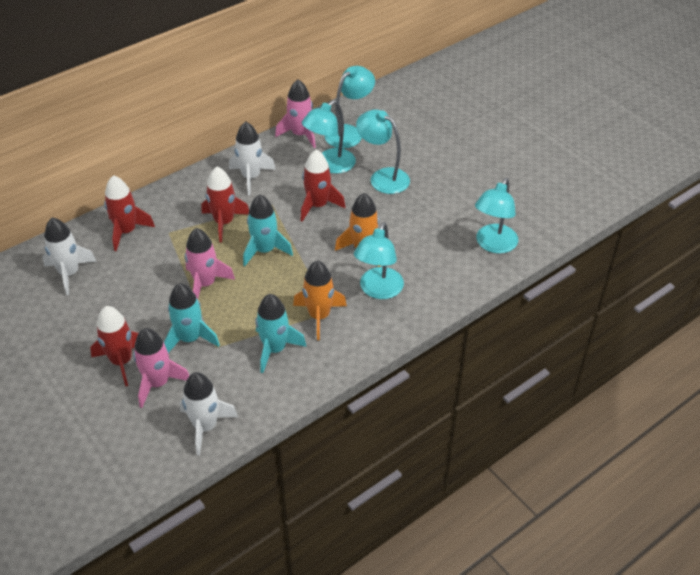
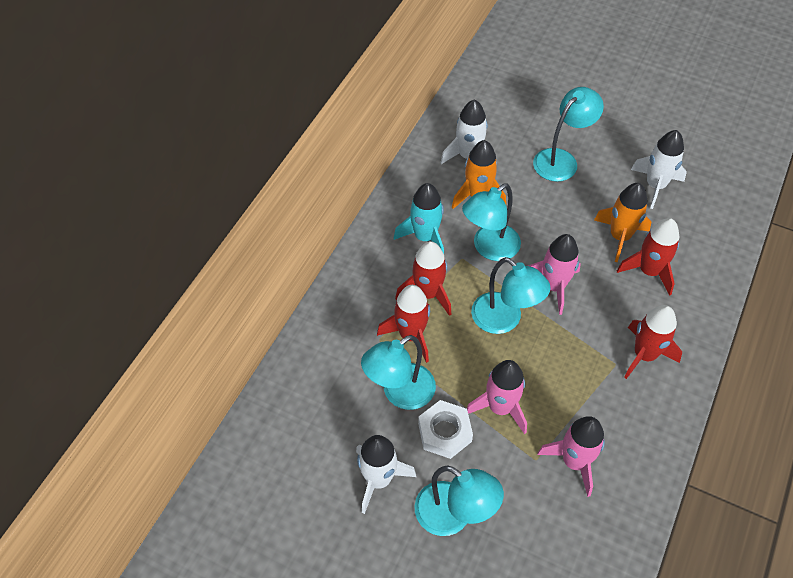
turquoise rocket: 3 -> 1
white nut: 0 -> 1

